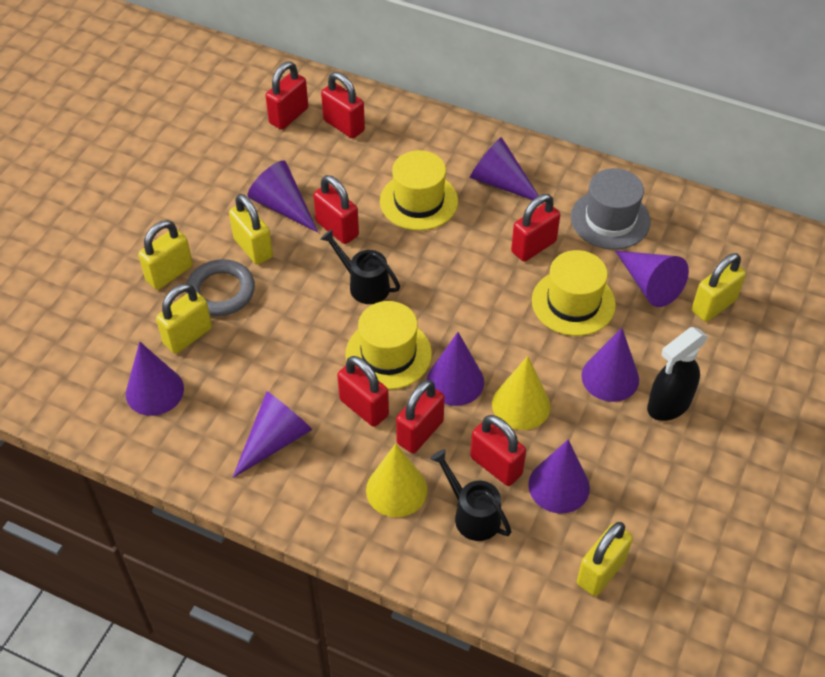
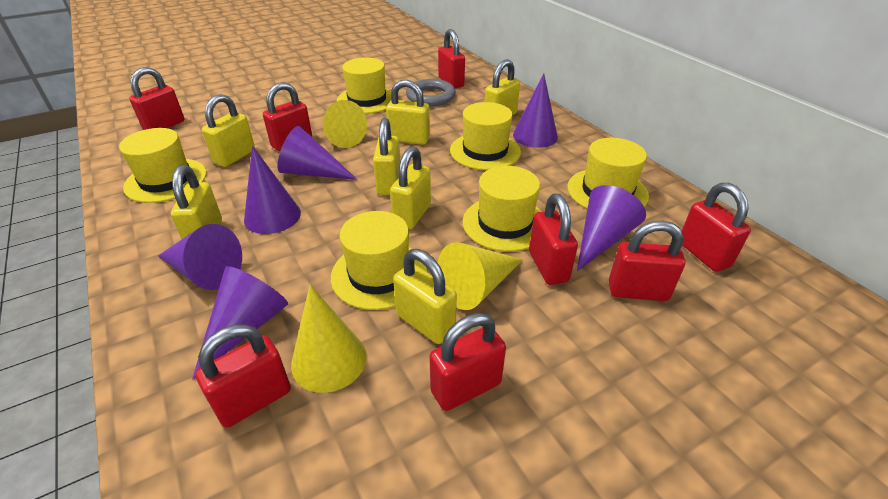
black spray bottle: 1 -> 0
black watering can: 2 -> 0
grey hat: 1 -> 0
purple cone: 8 -> 6
red padlock: 7 -> 8
yellow cone: 2 -> 3
yellow hat: 3 -> 6
yellow padlock: 5 -> 7

